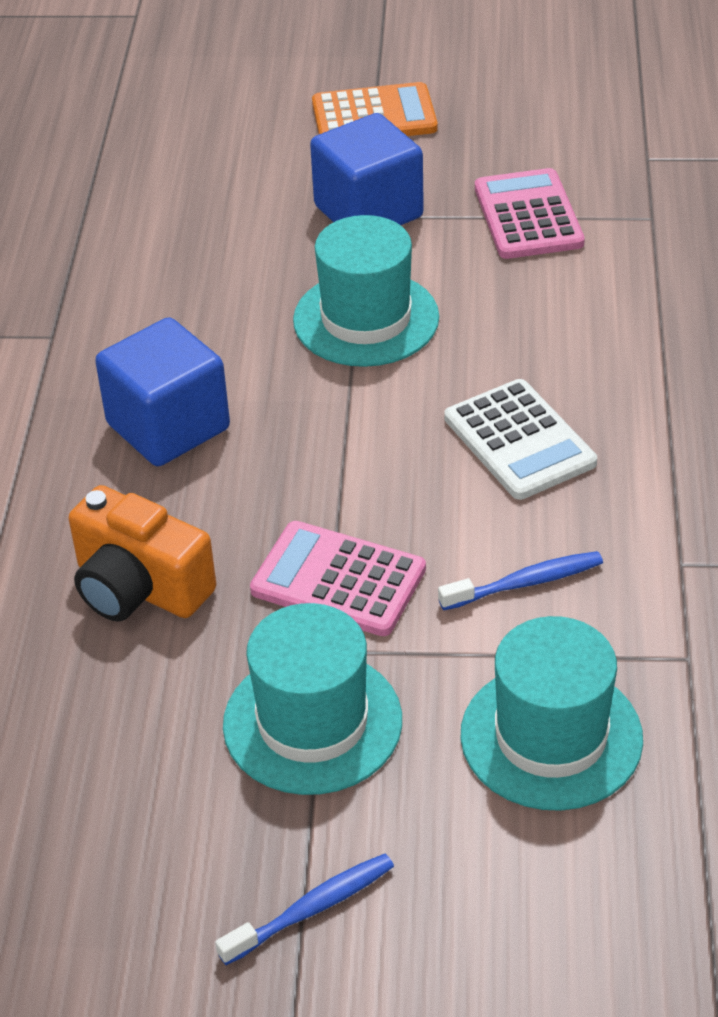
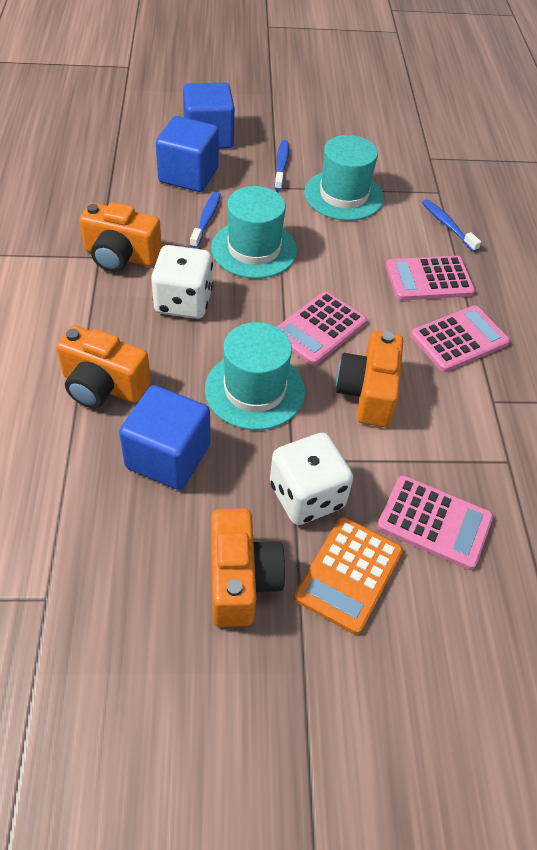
blue cube: 2 -> 3
blue toothbrush: 2 -> 3
orange camera: 1 -> 4
pink calculator: 2 -> 4
white calculator: 1 -> 0
white dice: 0 -> 2

